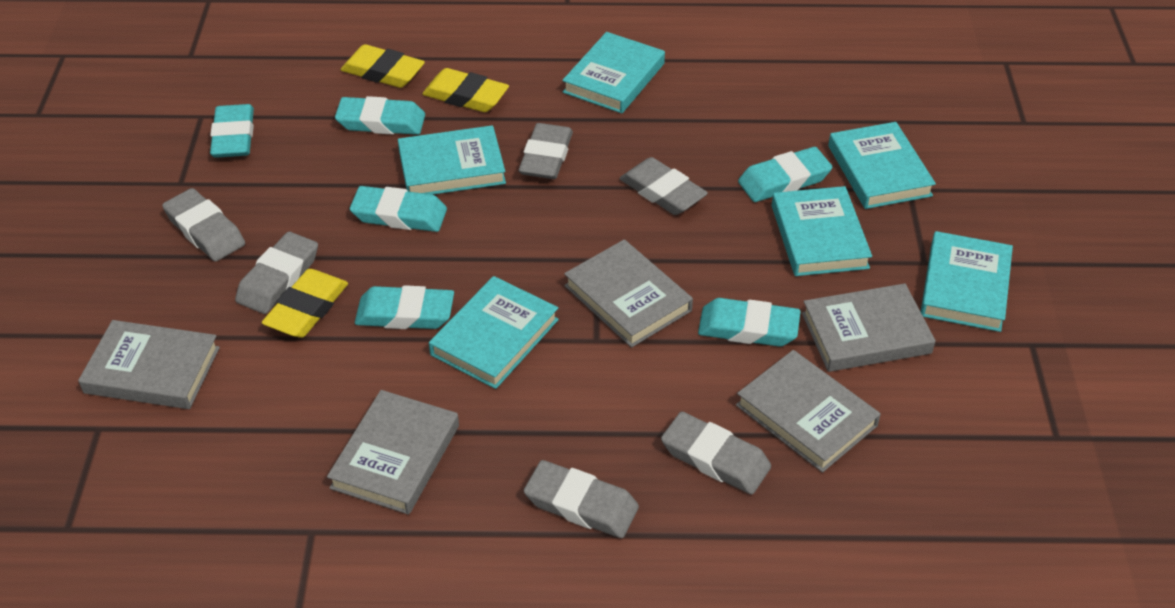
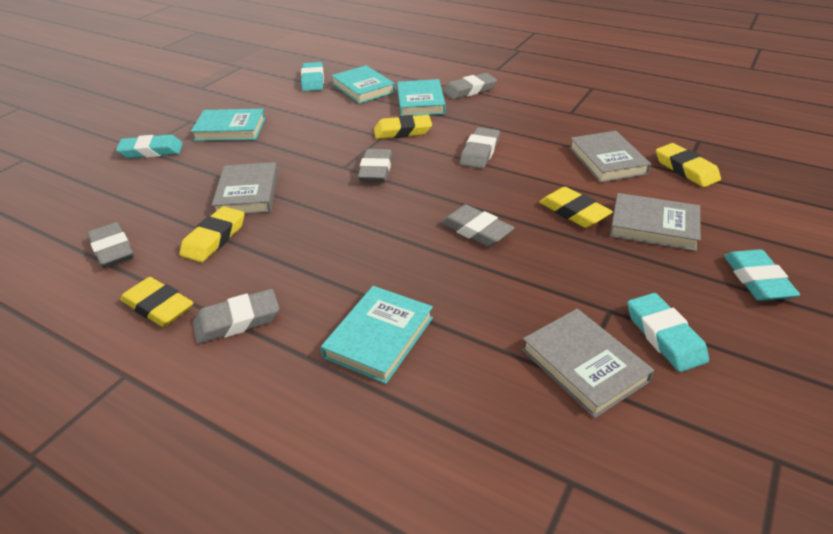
grey book: 5 -> 4
turquoise book: 6 -> 4
turquoise eraser: 6 -> 4
yellow eraser: 3 -> 5

